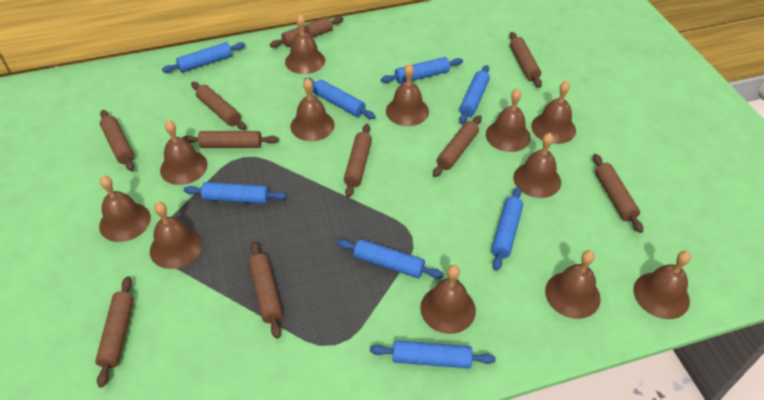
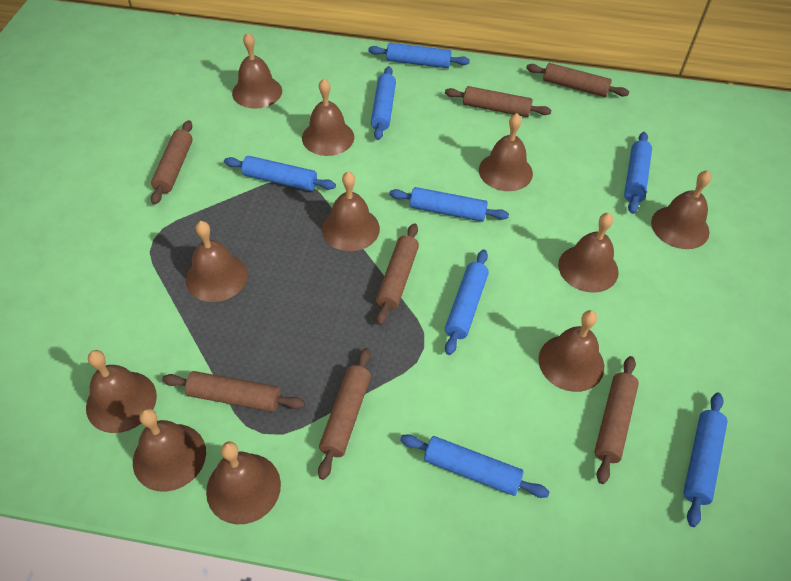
brown bell: 12 -> 11
brown rolling pin: 10 -> 7

